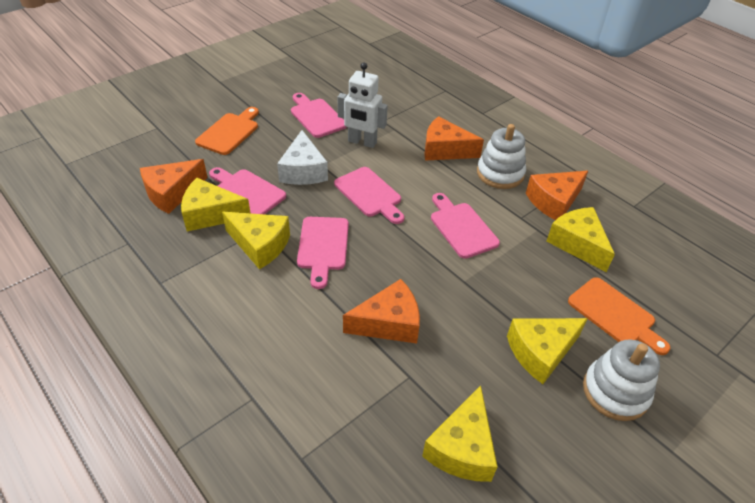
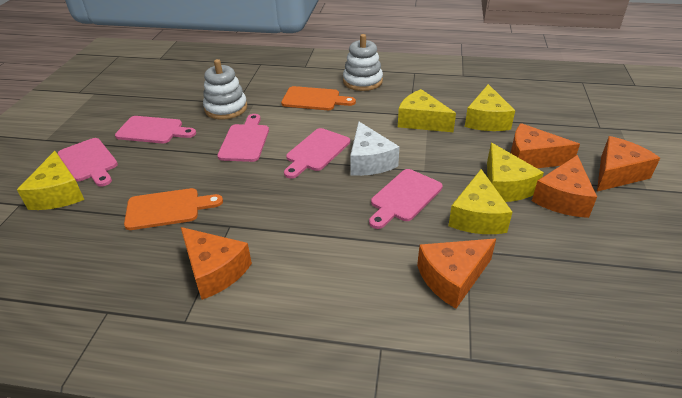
orange cheese: 4 -> 5
white robot: 1 -> 0

